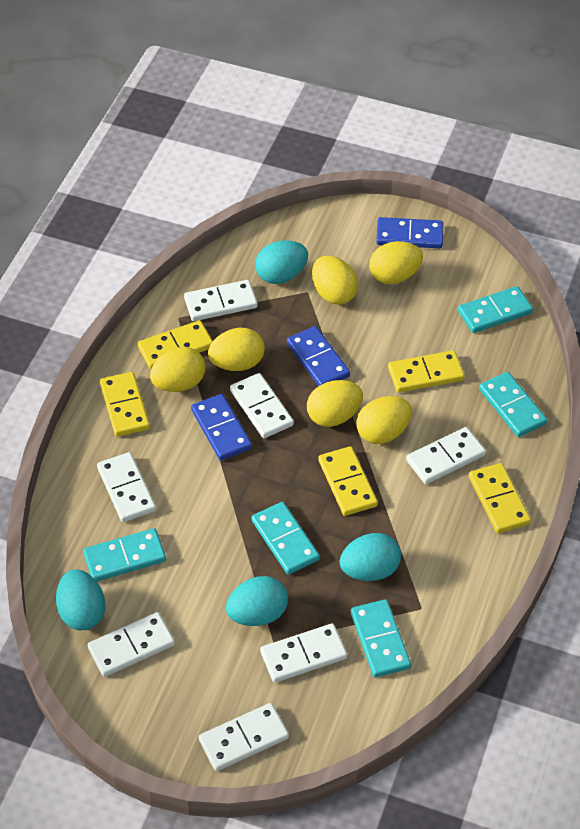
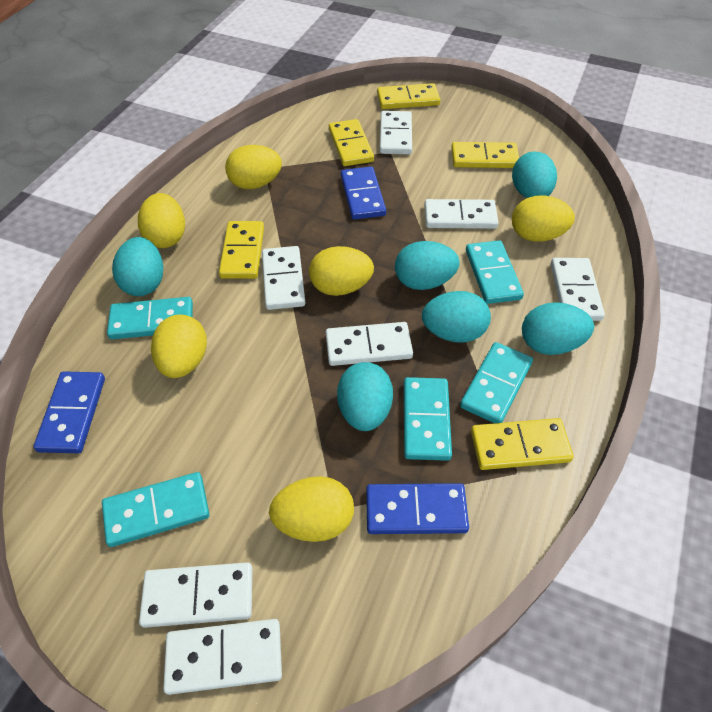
turquoise egg: 4 -> 6

